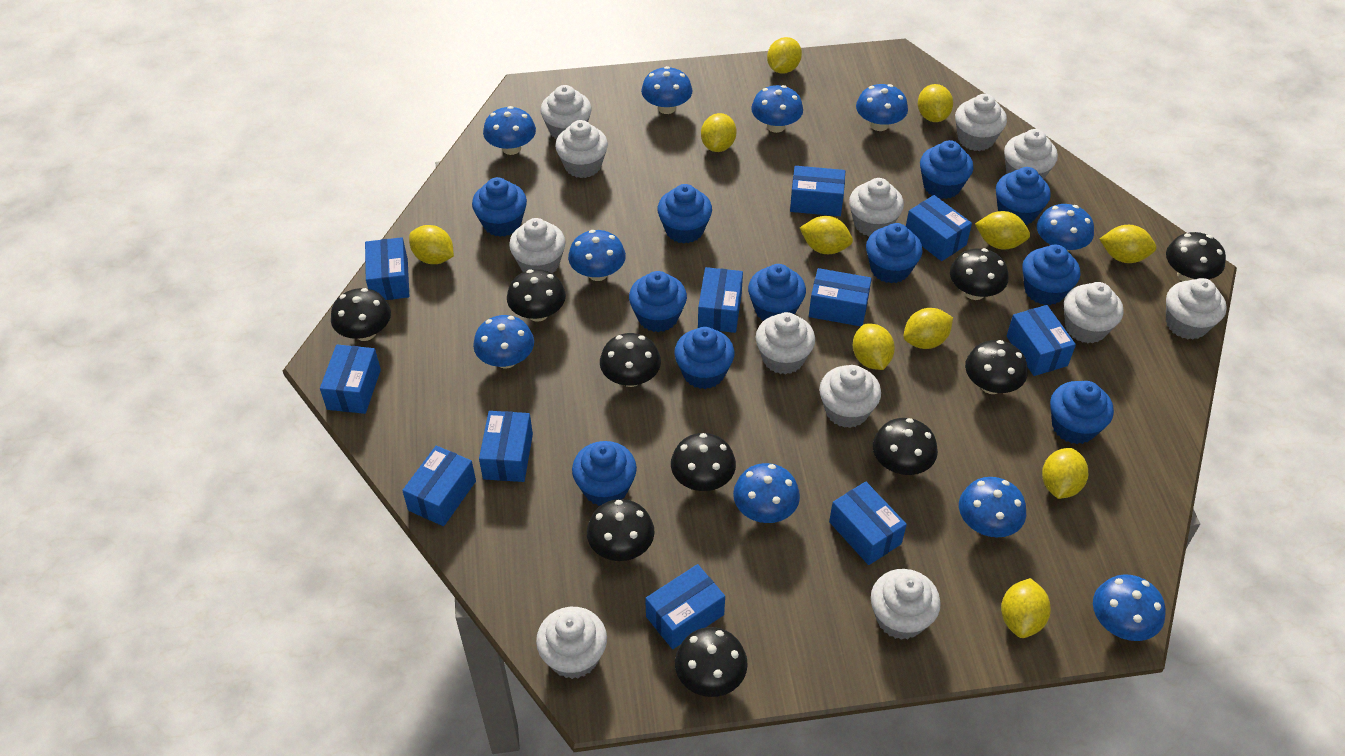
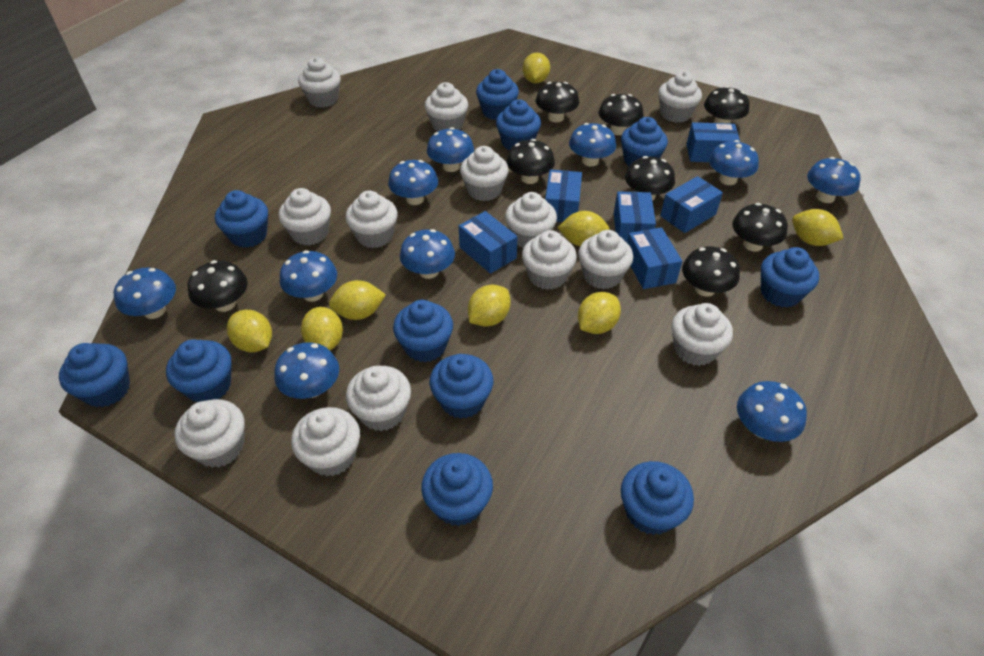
black mushroom: 10 -> 8
blue box: 11 -> 6
white cupcake: 12 -> 13
yellow lemon: 11 -> 8

